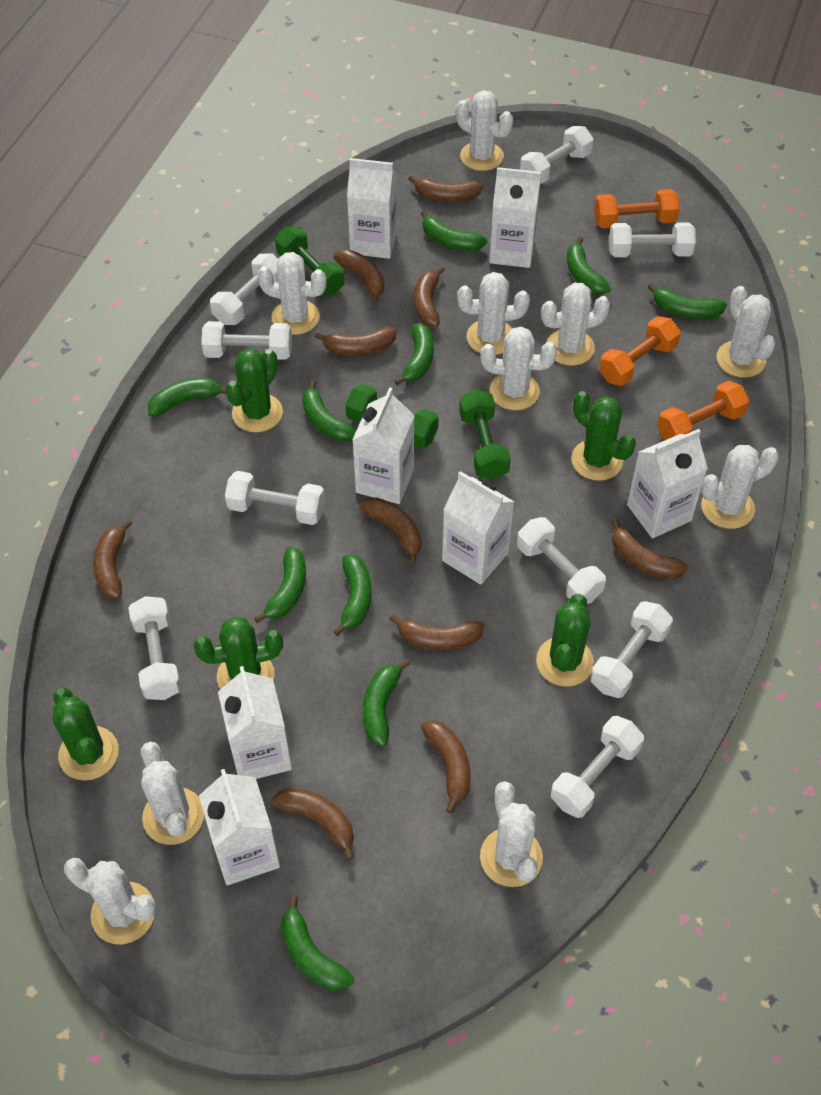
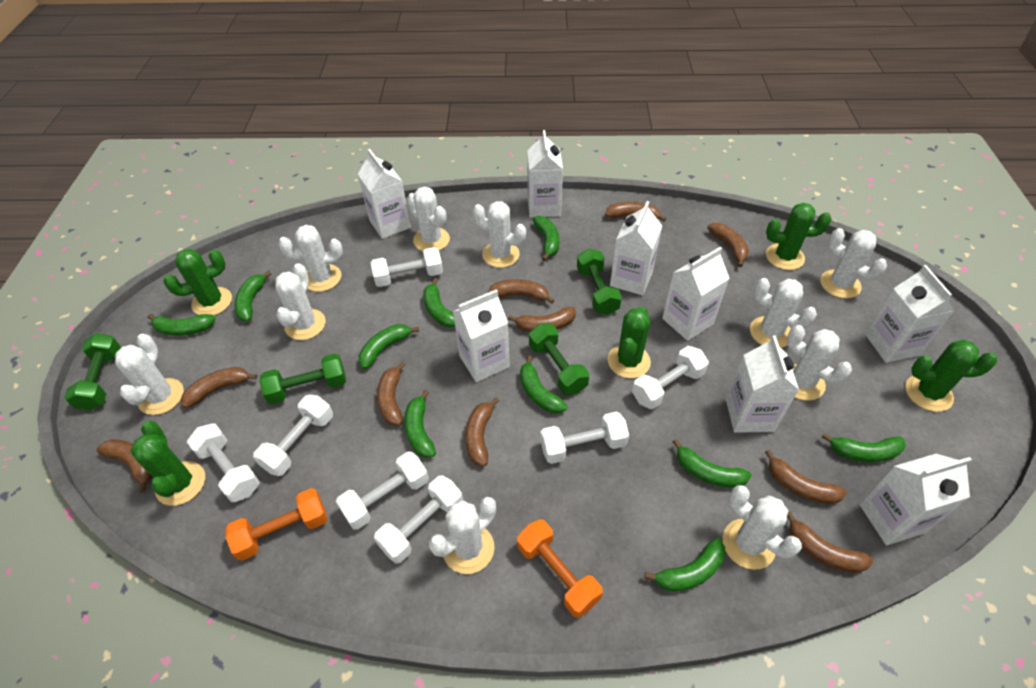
green dumbbell: 3 -> 4
orange dumbbell: 3 -> 2
white carton: 7 -> 8
white dumbbell: 9 -> 7

